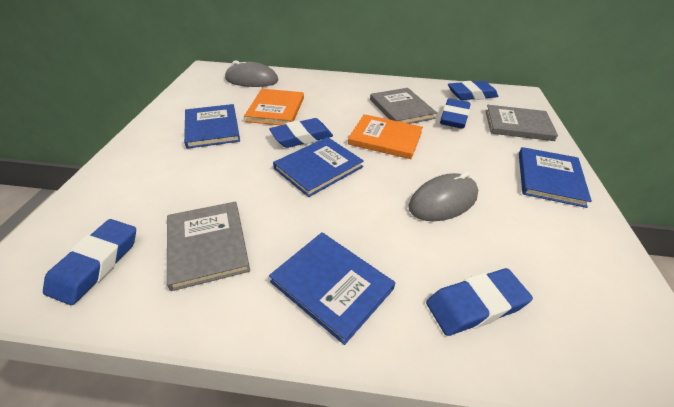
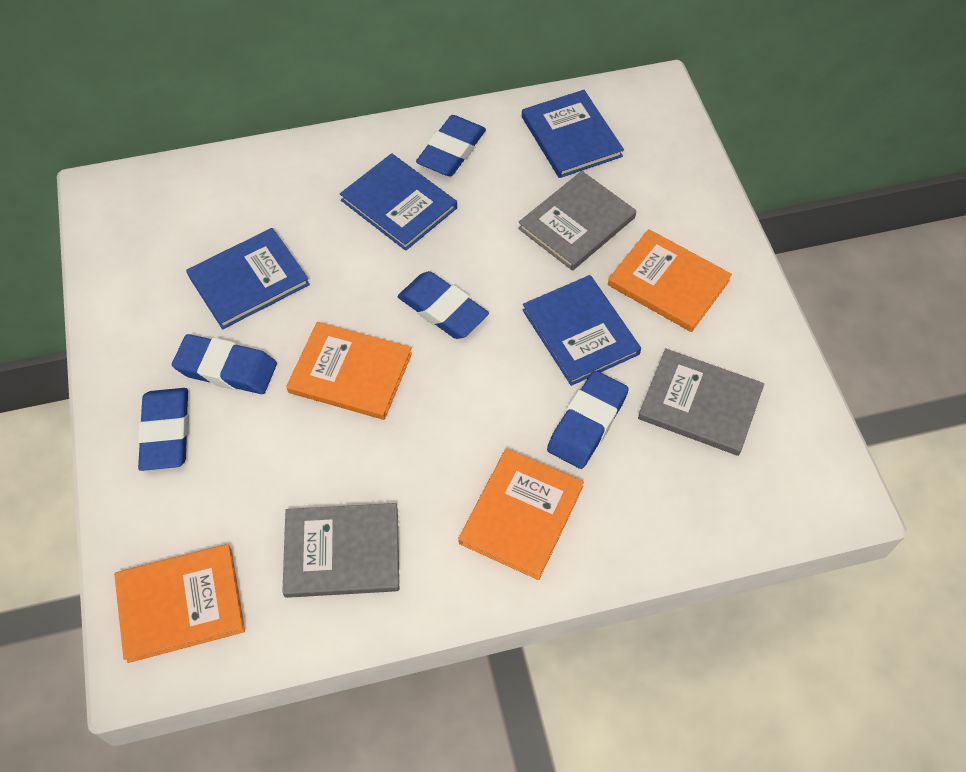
grey mouse: 2 -> 0
orange book: 2 -> 4

